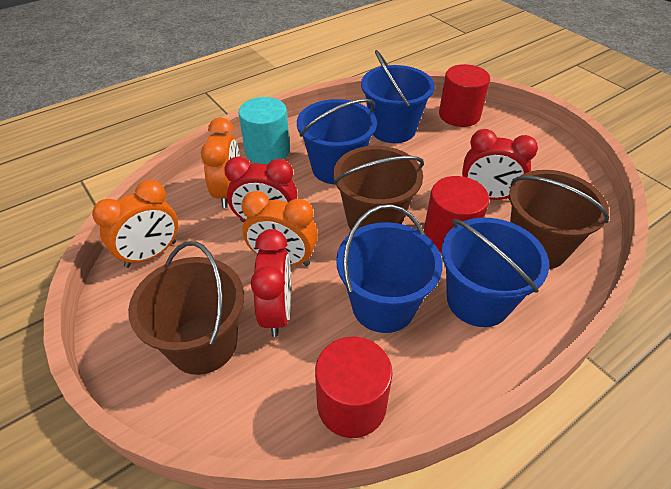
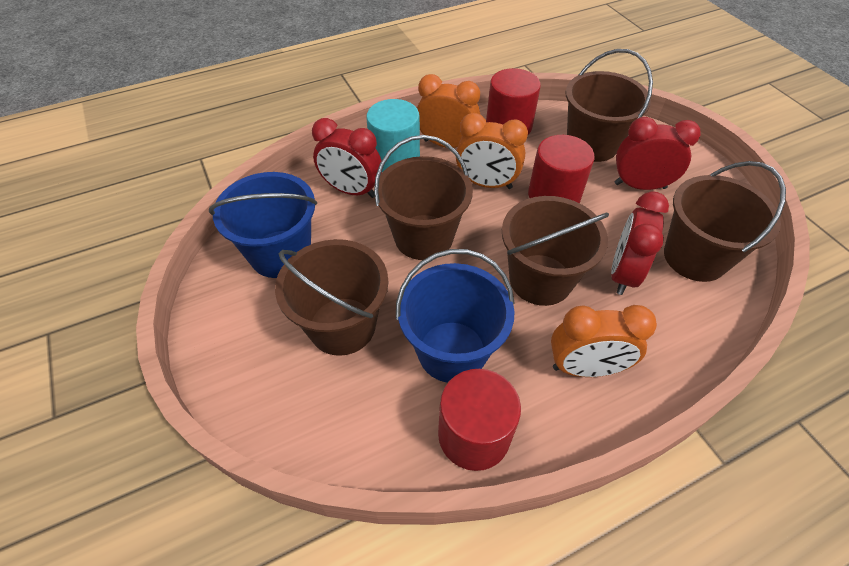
blue bucket: 4 -> 2
brown bucket: 3 -> 5

